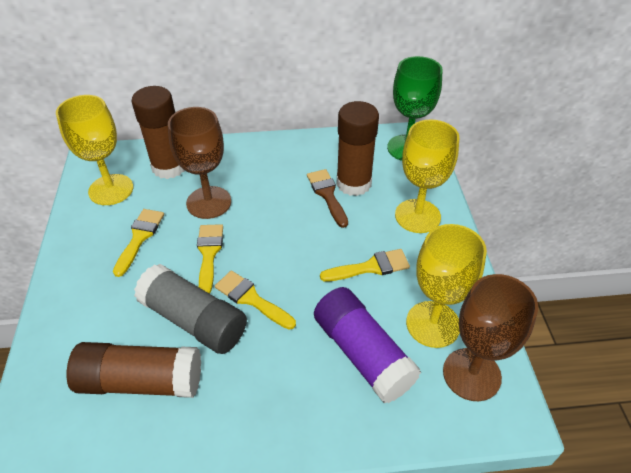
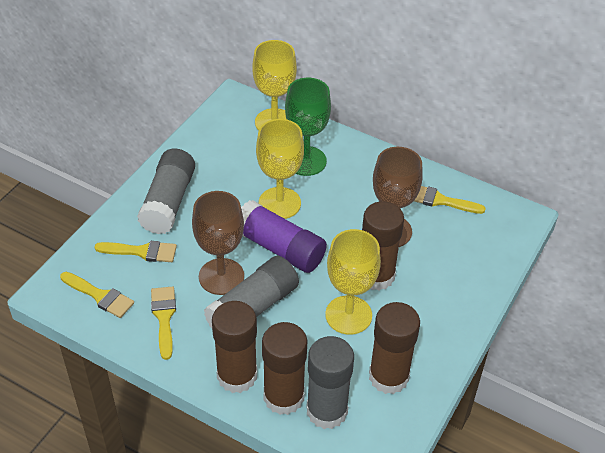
brown brush: 1 -> 0
brown glue stick: 3 -> 4
grey glue stick: 1 -> 3

